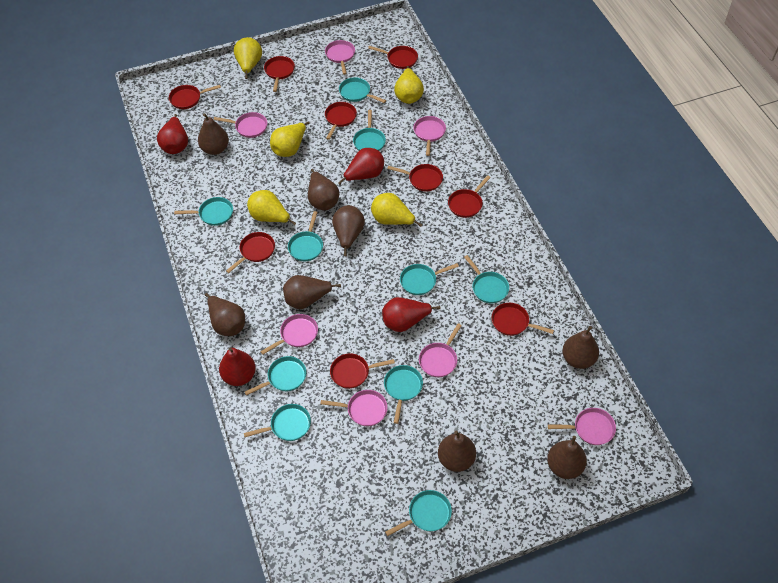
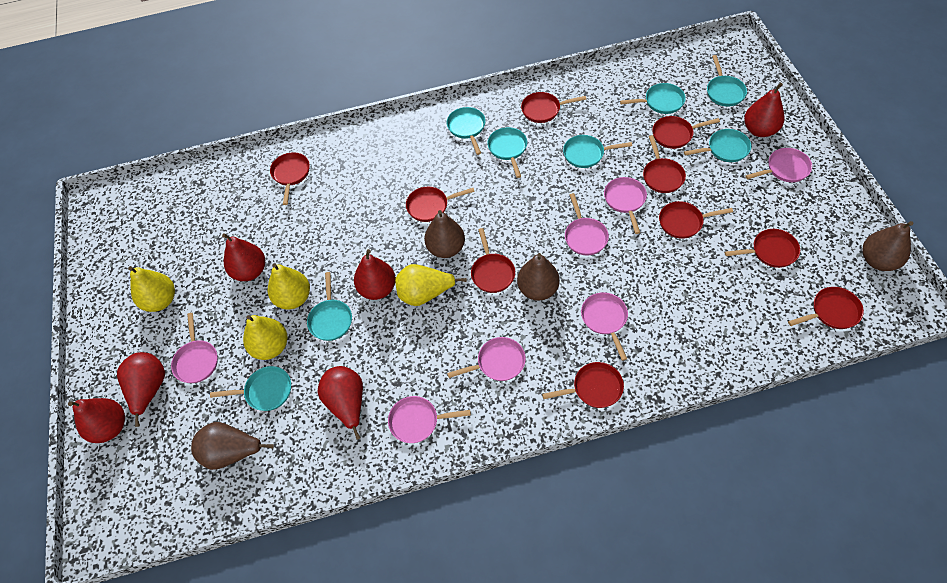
brown pear: 8 -> 4
red pan: 9 -> 10
red pear: 4 -> 6
turquoise pan: 10 -> 8
yellow pear: 5 -> 4

